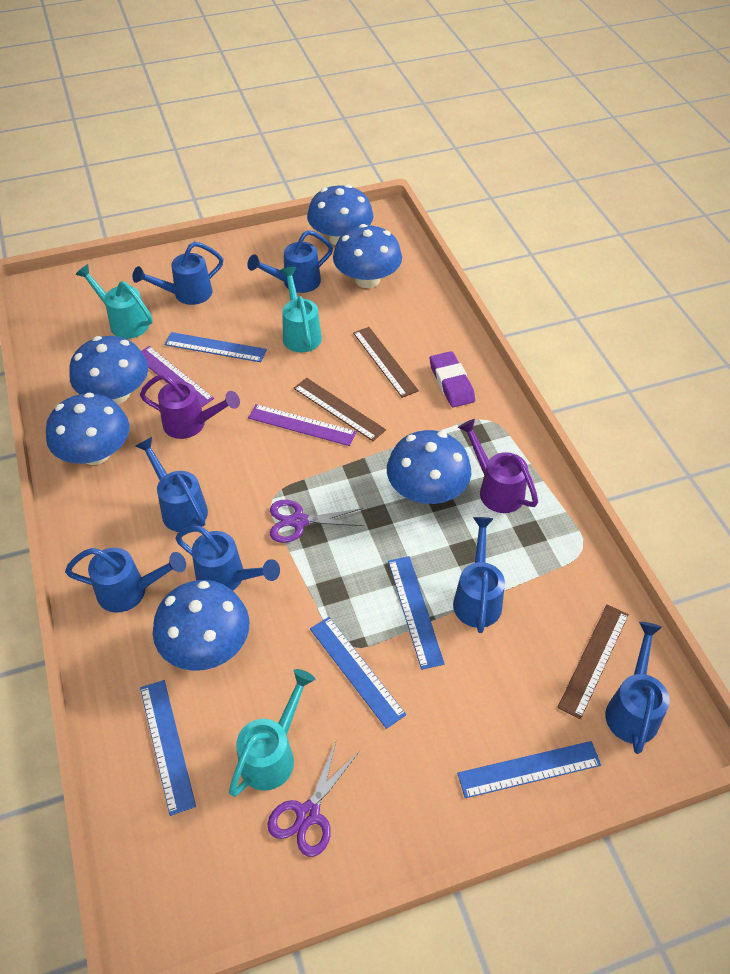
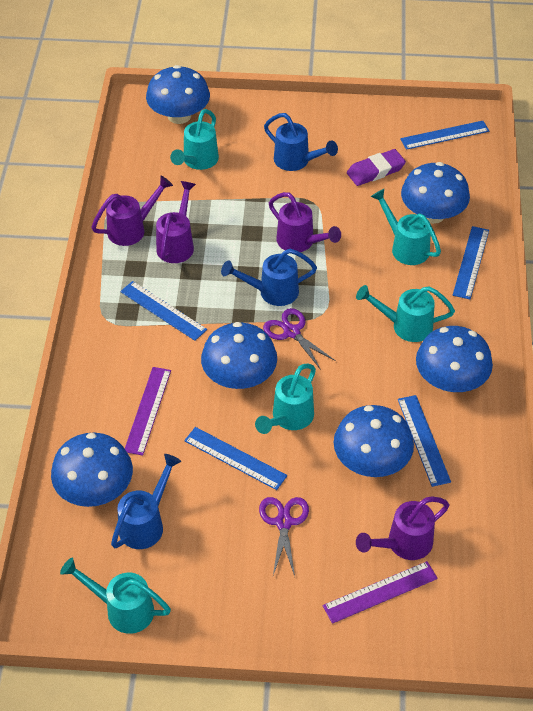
blue watering can: 7 -> 3
brown ruler: 3 -> 0
purple watering can: 2 -> 4
turquoise watering can: 3 -> 5

